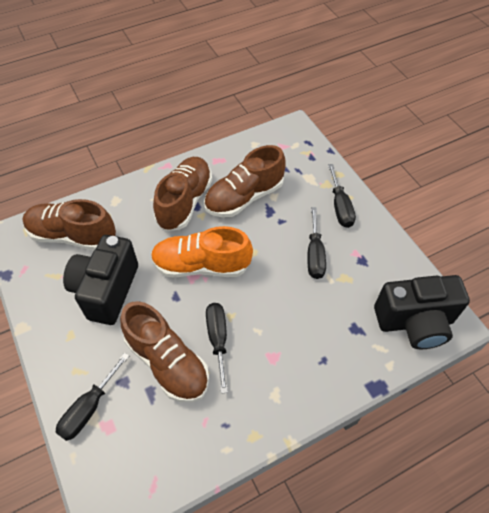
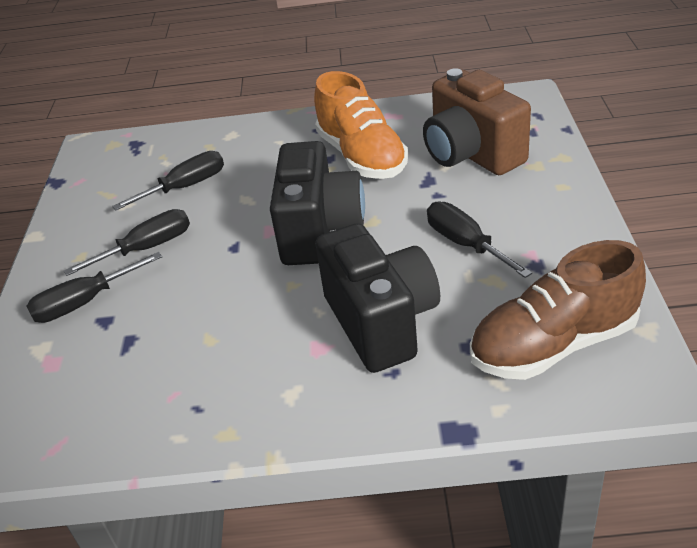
brown camera: 0 -> 1
brown shoe: 4 -> 1

